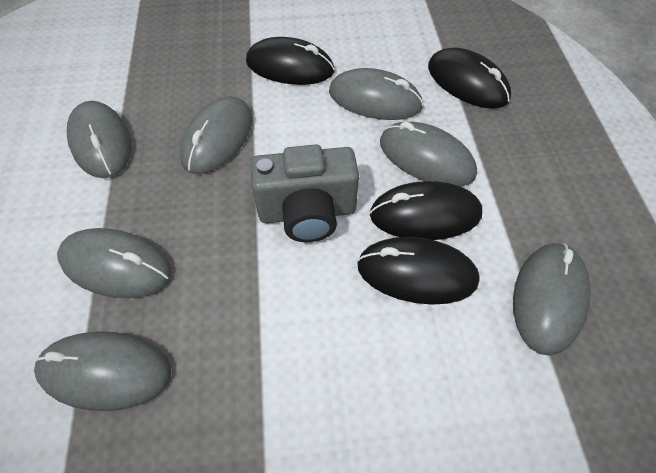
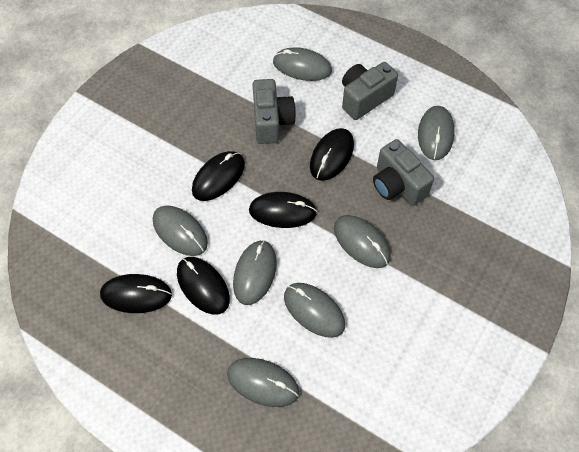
black mouse: 4 -> 5
grey camera: 1 -> 3

